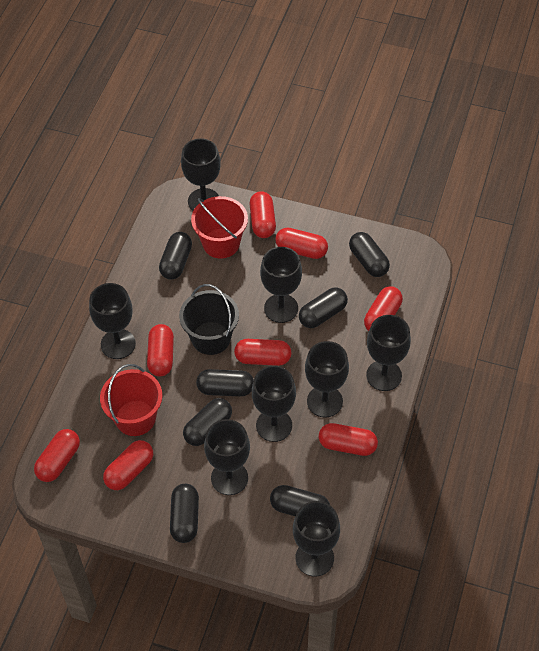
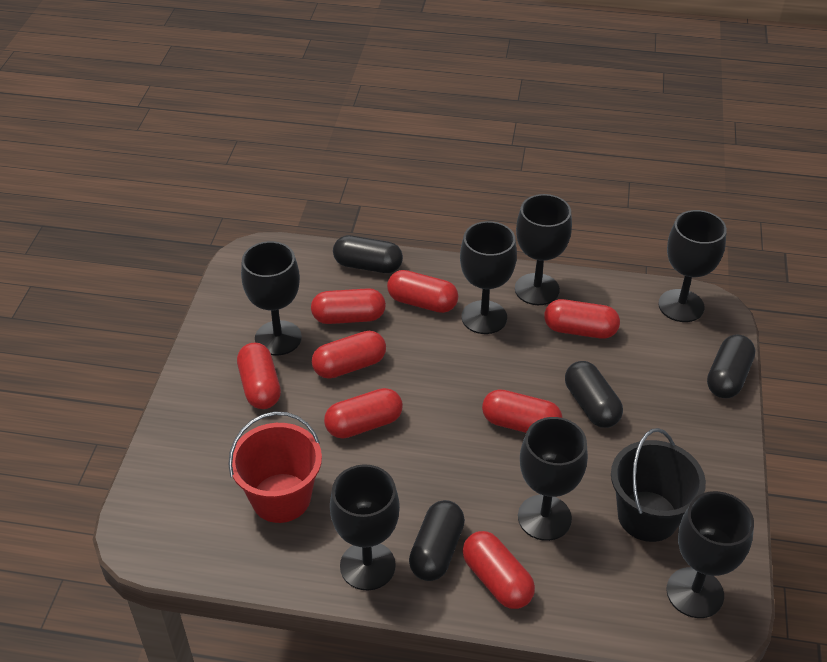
black capsule: 7 -> 4
black goblet: 8 -> 7
red bucket: 2 -> 1

